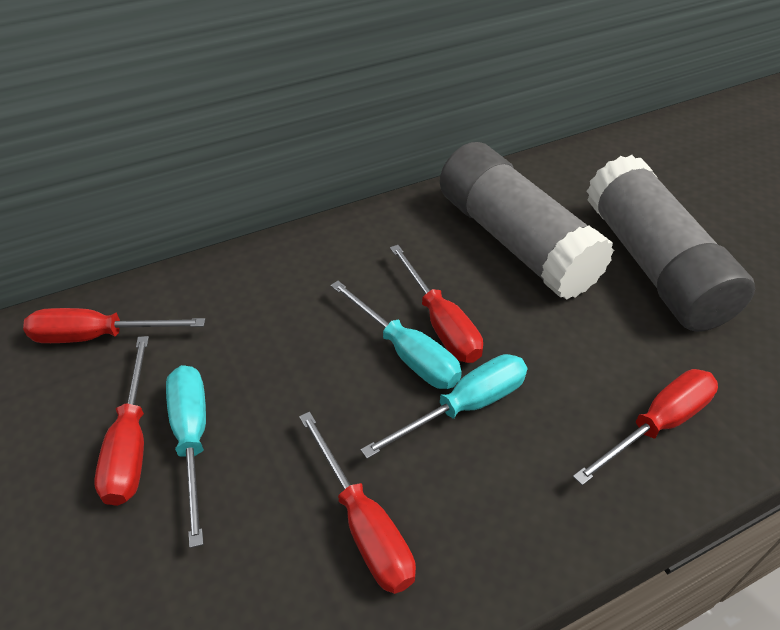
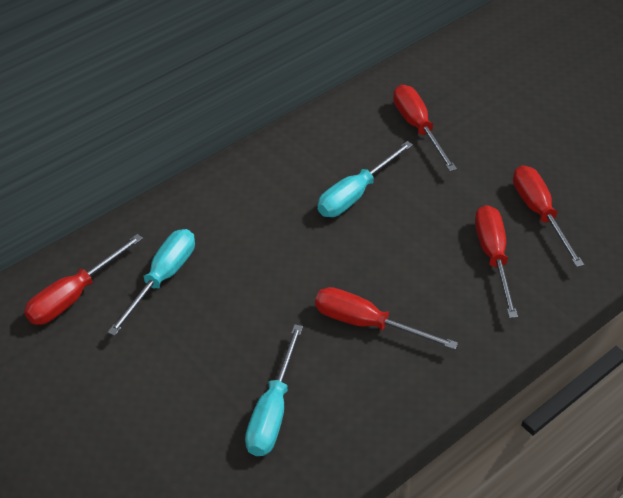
grey glue stick: 2 -> 0

